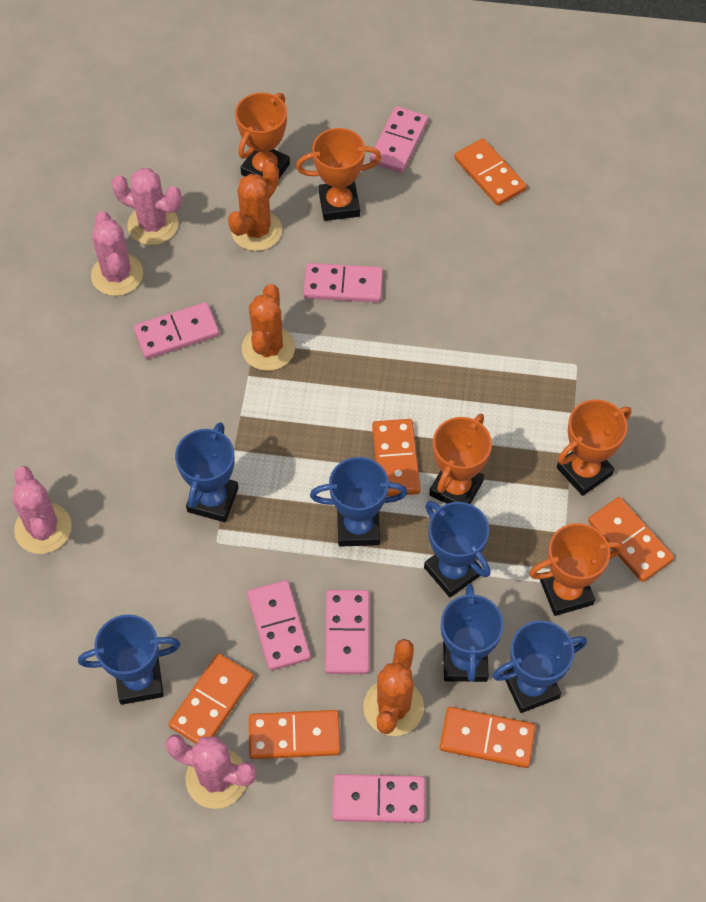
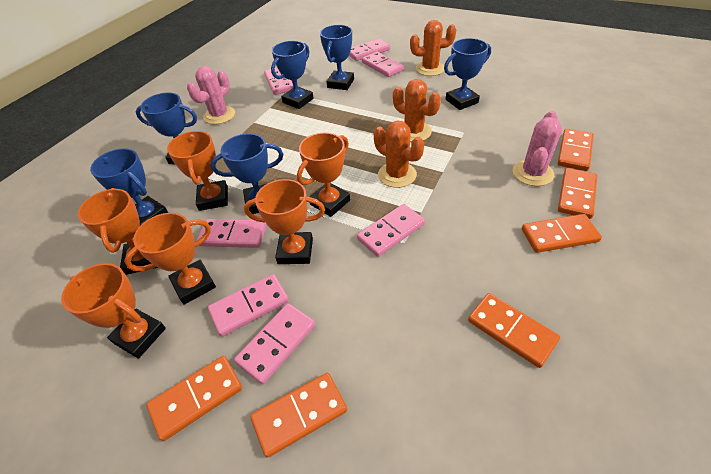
orange trophy: 5 -> 6
pink cactus: 4 -> 2
pink domino: 6 -> 7

